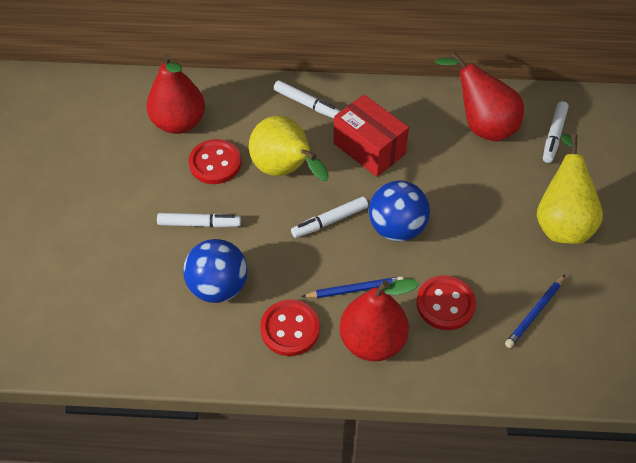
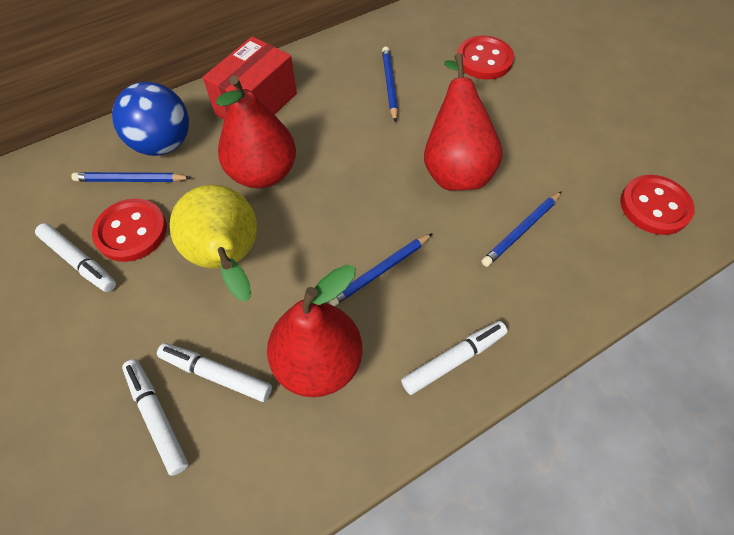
blue ball: 2 -> 1
blue pencil: 2 -> 4
yellow pear: 2 -> 1

